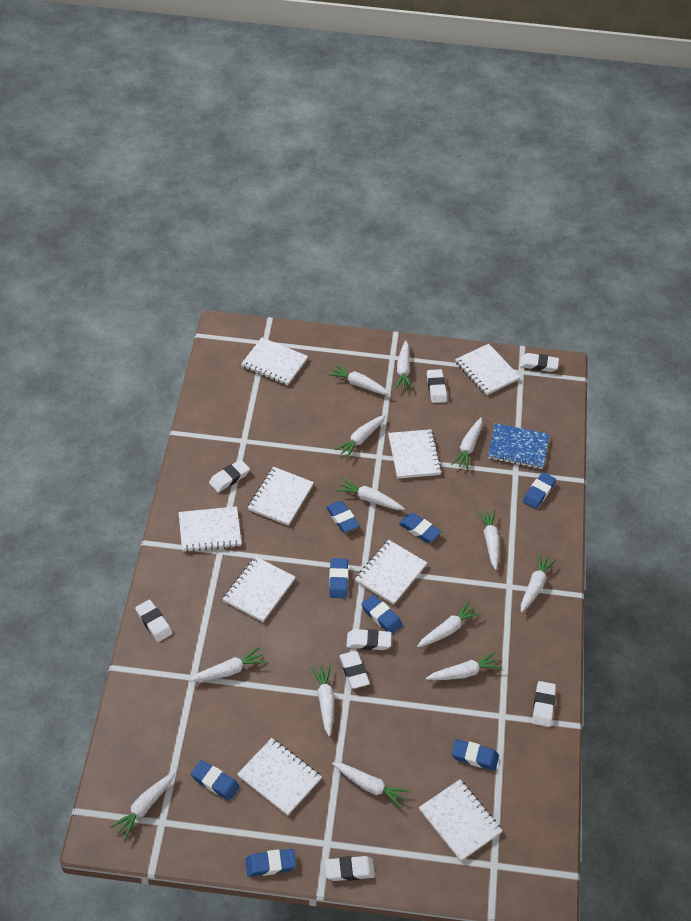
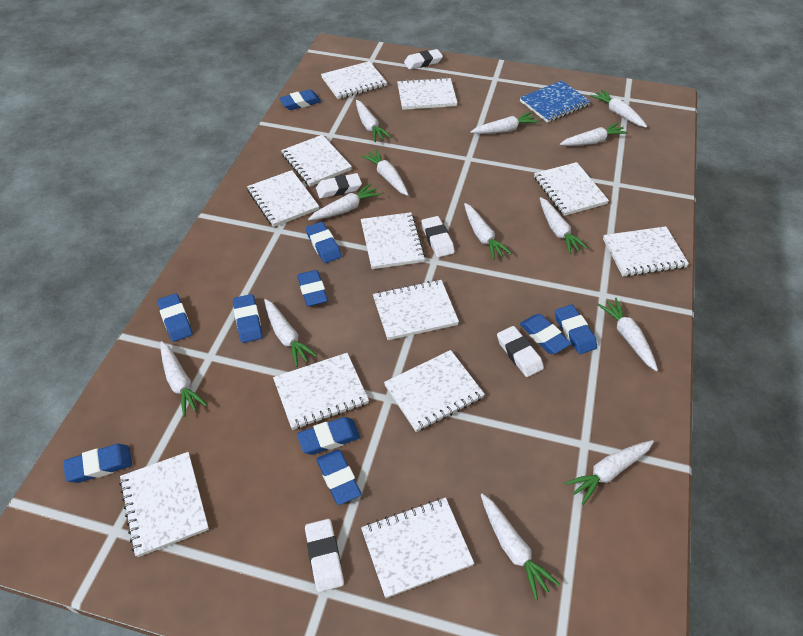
blue eraser: 8 -> 10
white eraser: 8 -> 5
white notebook: 9 -> 12

